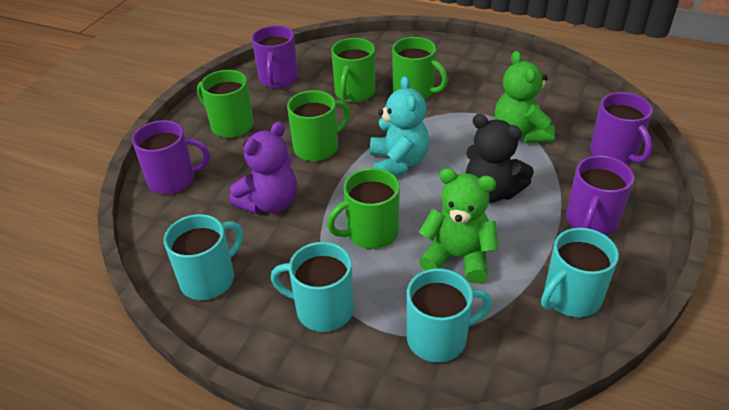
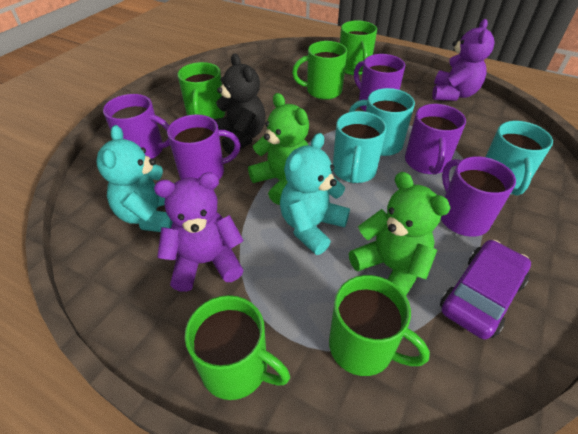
purple car: 0 -> 1
purple mug: 4 -> 5
purple teddy bear: 1 -> 2
turquoise mug: 4 -> 3
turquoise teddy bear: 1 -> 2

